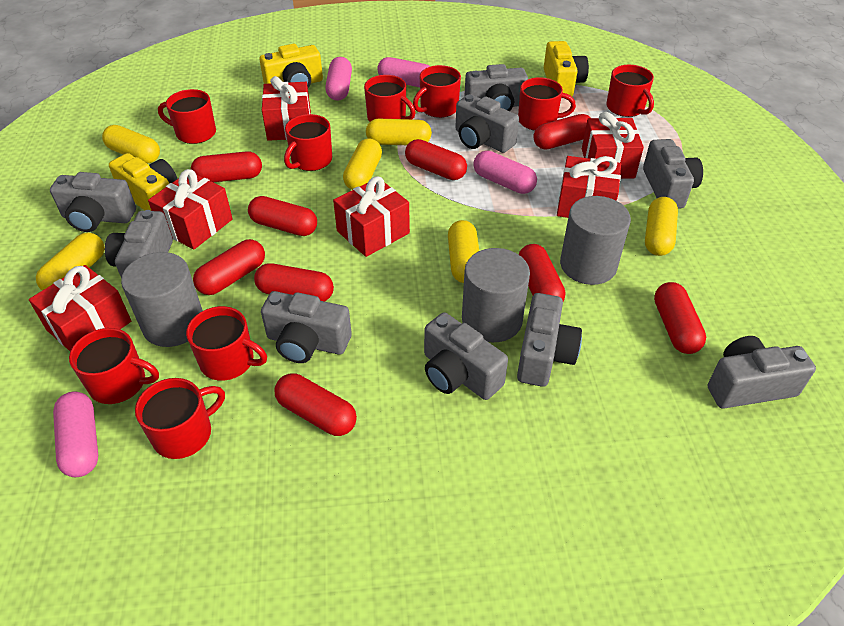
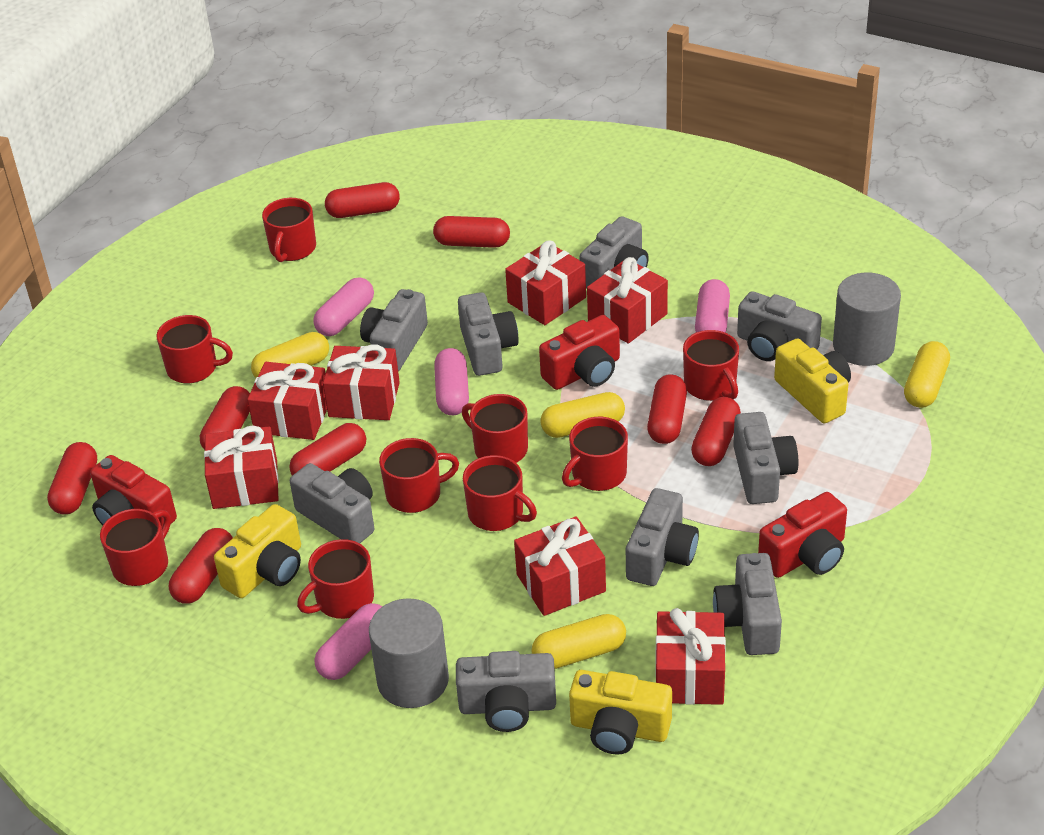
grey cylinder: 3 -> 2
red camera: 0 -> 3
red capsule: 9 -> 8
red gift: 6 -> 7
yellow capsule: 6 -> 4

